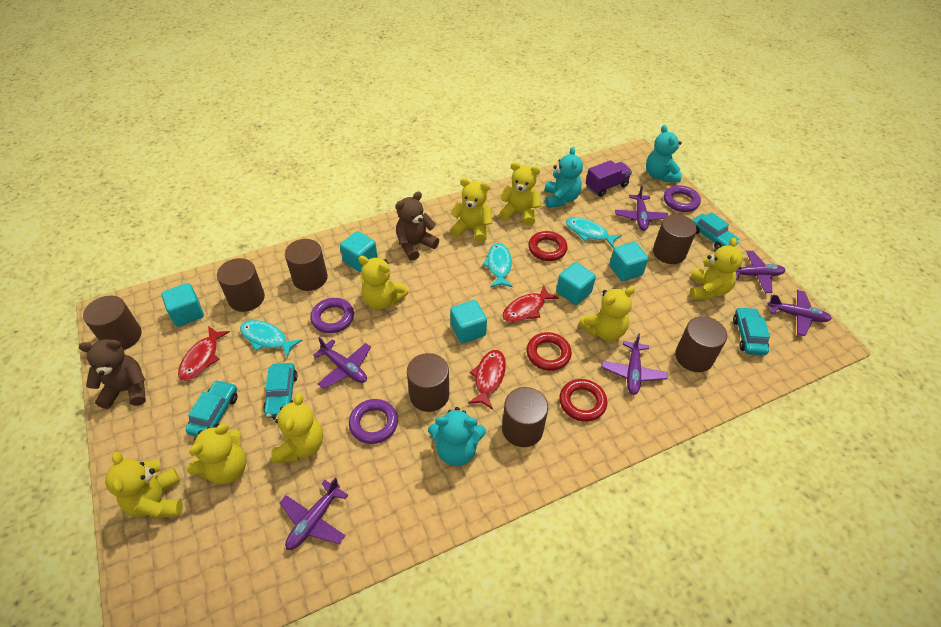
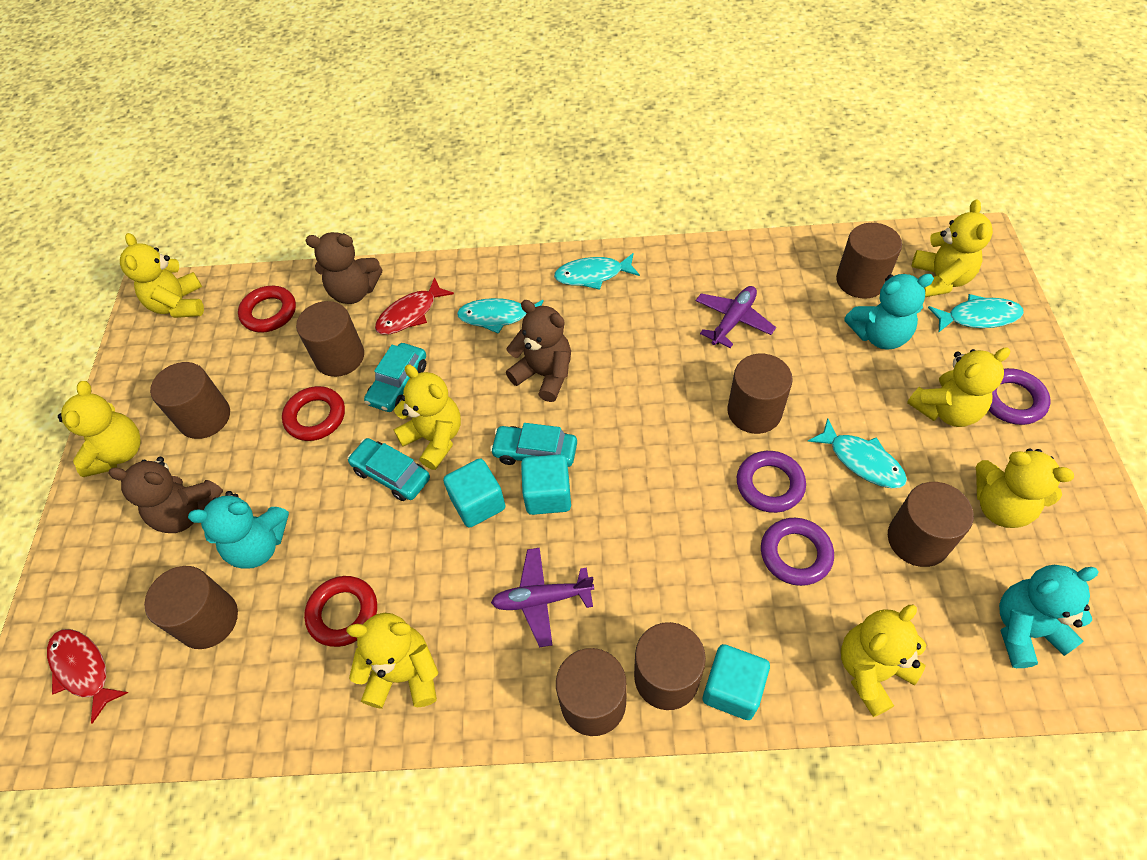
brown cylinder: 7 -> 8
brown teddy bear: 2 -> 3
purple plane: 6 -> 2
purple truck: 1 -> 0
red fish: 3 -> 2
turquoise car: 4 -> 3
turquoise cube: 5 -> 3
turquoise fish: 3 -> 4

